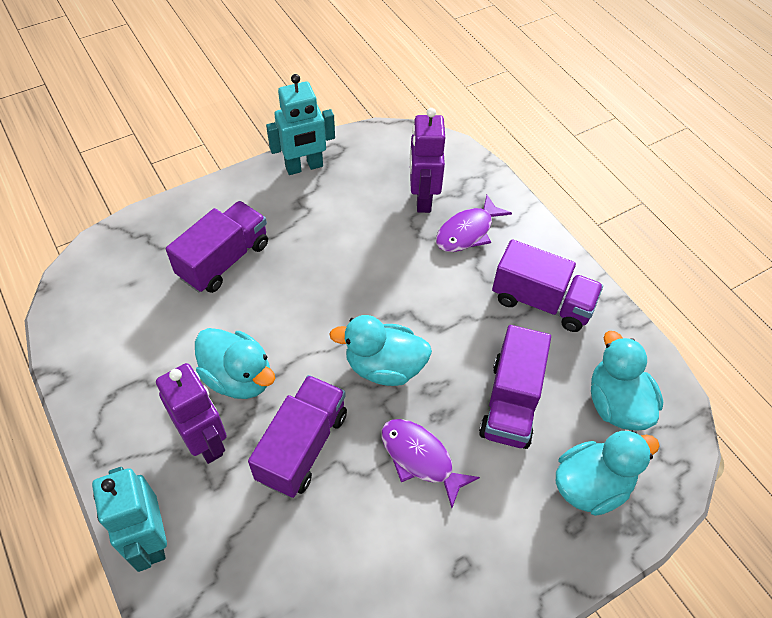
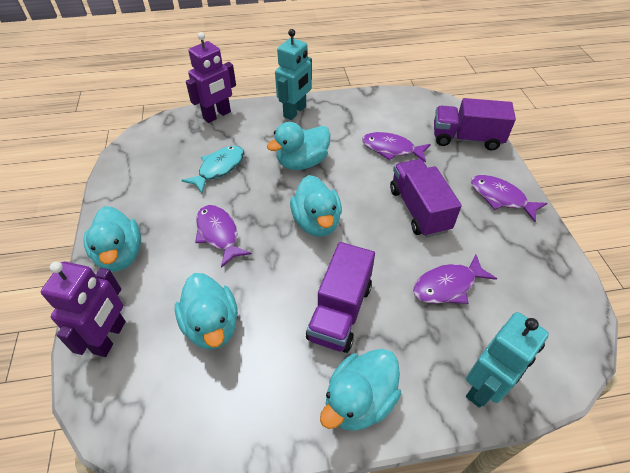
purple fish: 2 -> 4
purple truck: 4 -> 3
turquoise duck: 4 -> 5
turquoise fish: 0 -> 1

